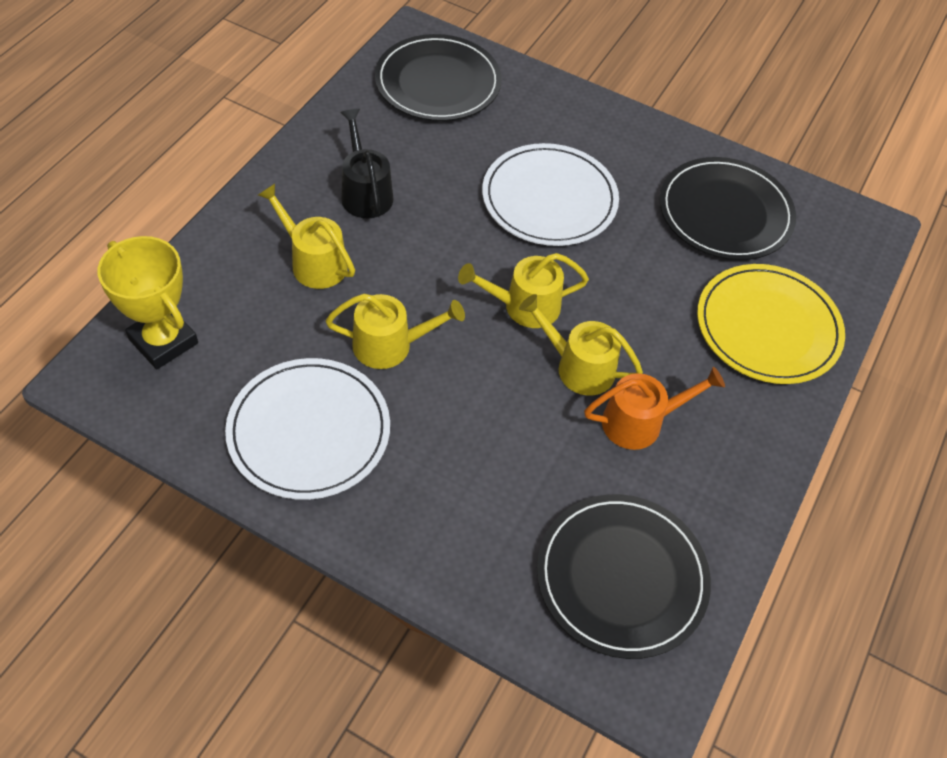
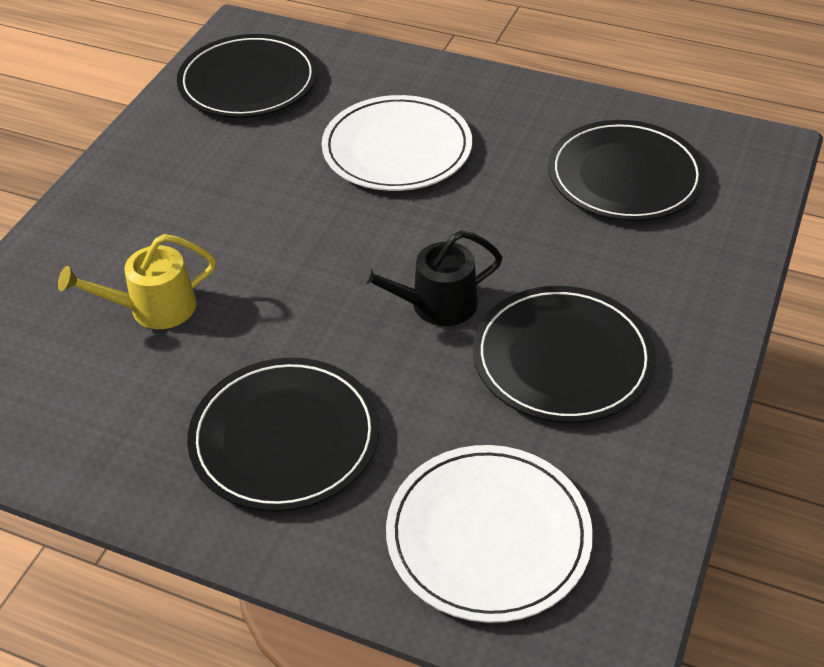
black plate: 3 -> 4
orange watering can: 1 -> 0
yellow plate: 1 -> 0
yellow trophy: 1 -> 0
yellow watering can: 4 -> 1

